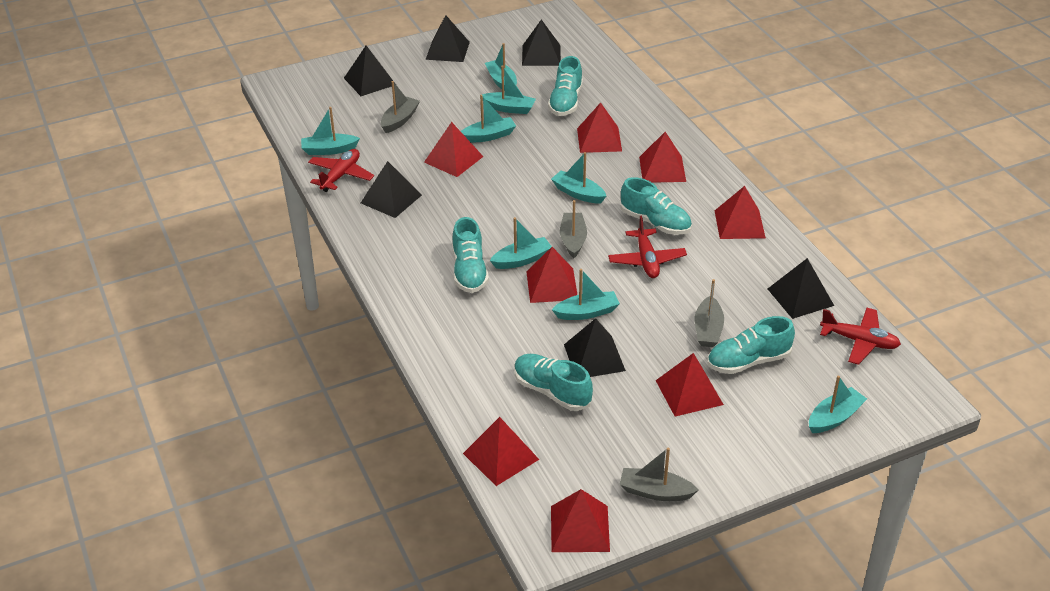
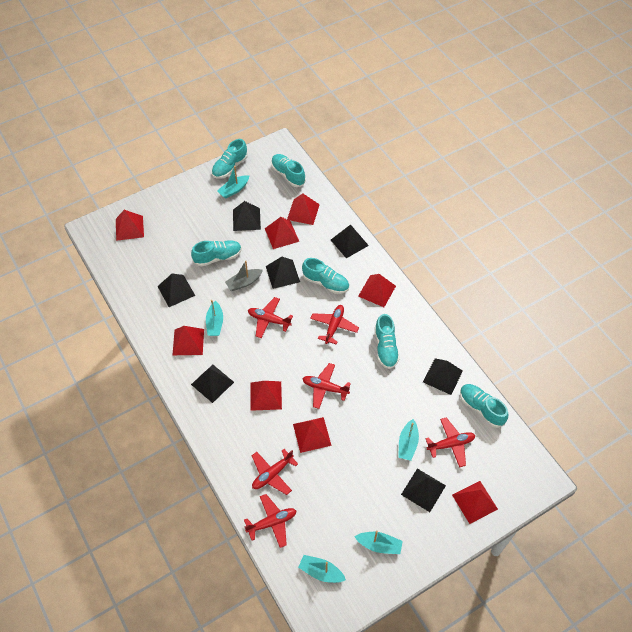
black pyramid: 6 -> 7
grey boat: 4 -> 1
red plane: 3 -> 6
turquoise boat: 8 -> 5
turquoise shoe: 5 -> 6

